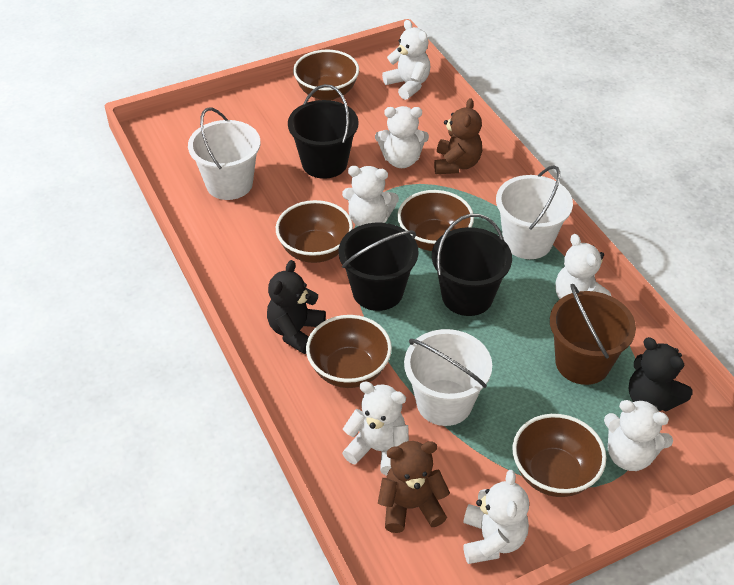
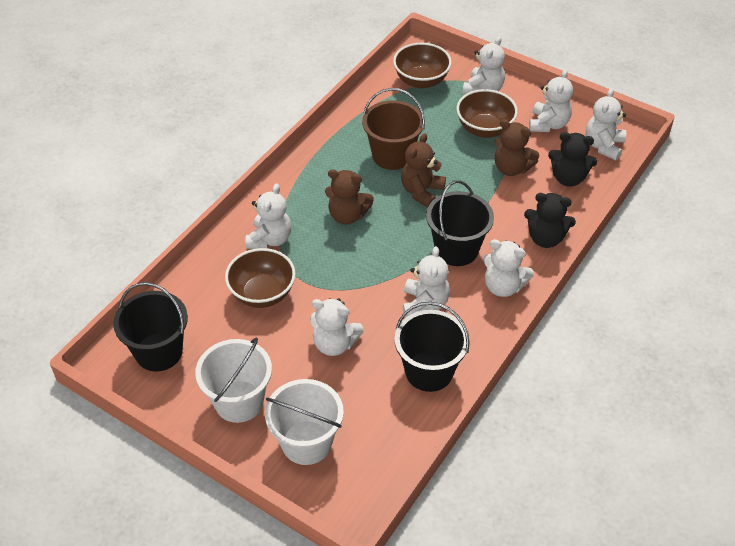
brown bowl: 5 -> 3
brown teddy bear: 2 -> 3
white bucket: 3 -> 2

